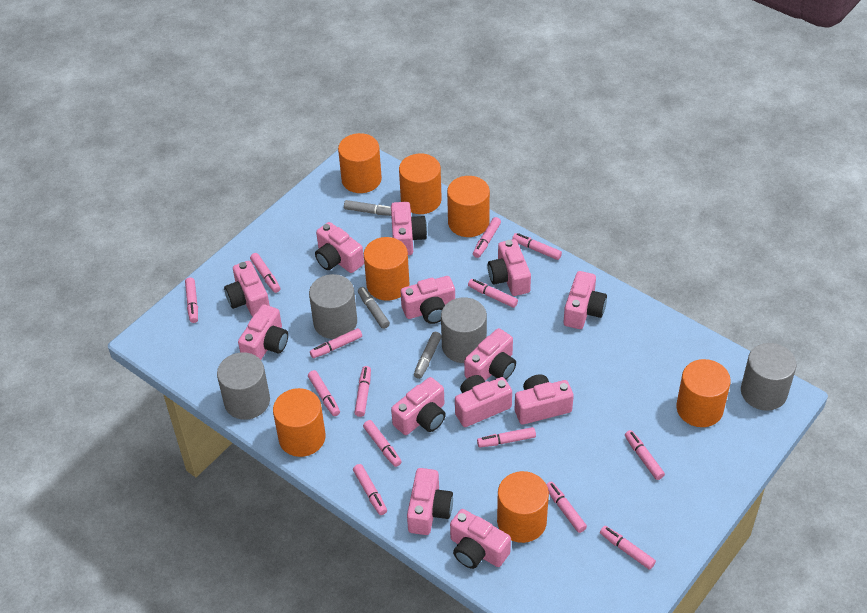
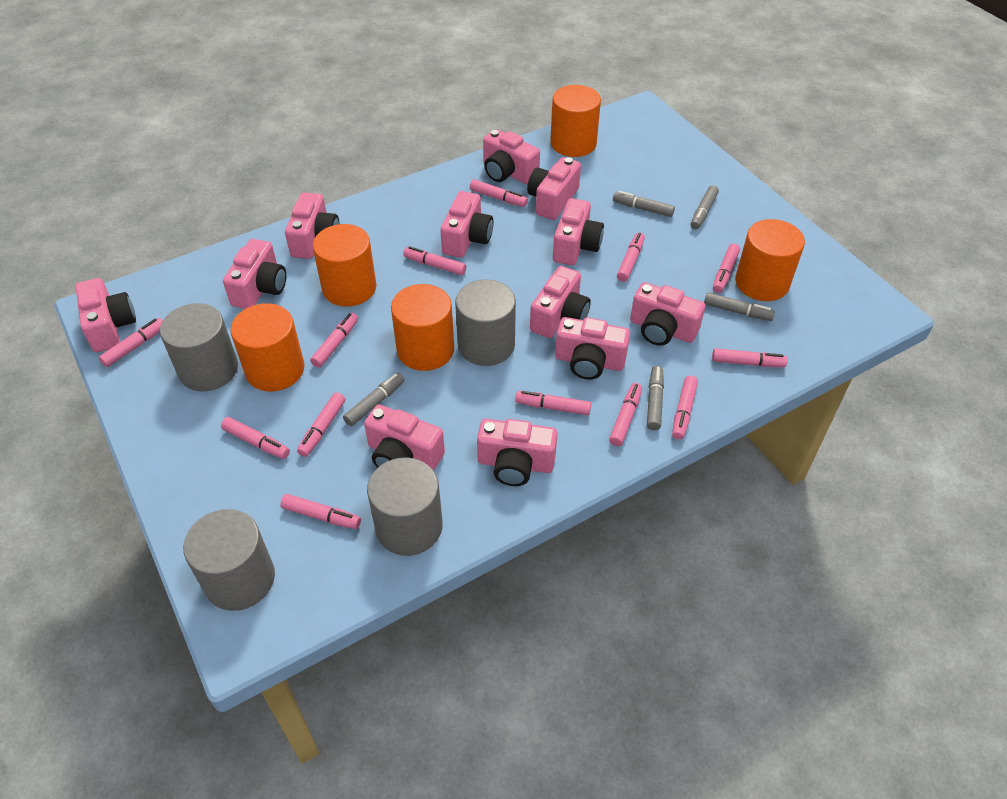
grey marker: 3 -> 5
orange cylinder: 7 -> 5
pink camera: 13 -> 12
pink marker: 14 -> 13

